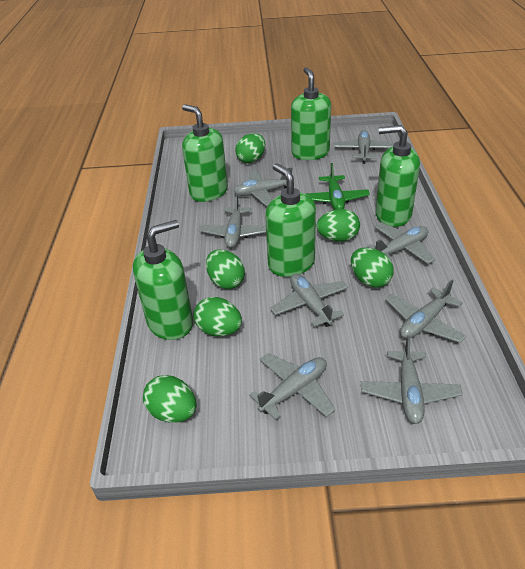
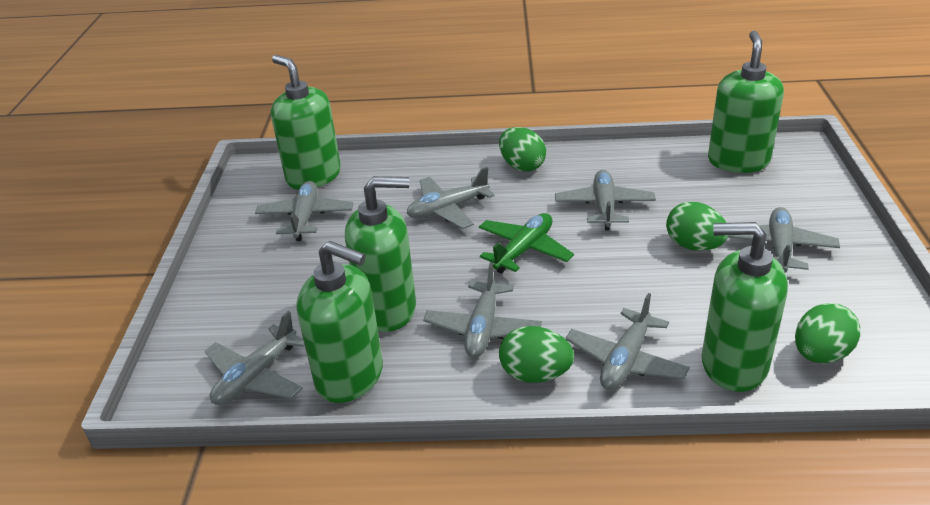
green egg: 6 -> 4
grey plane: 8 -> 7

